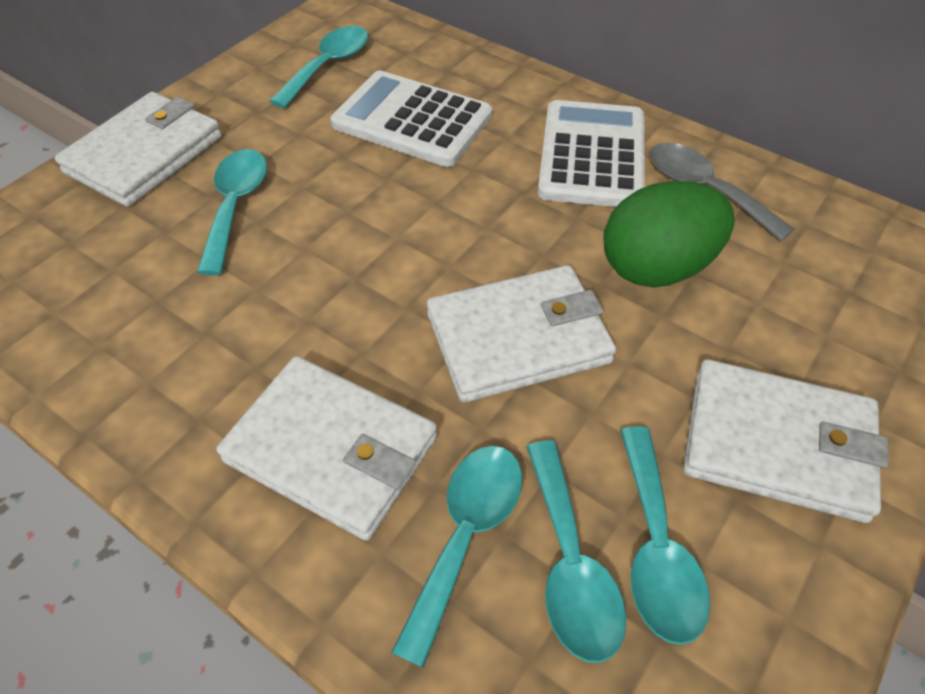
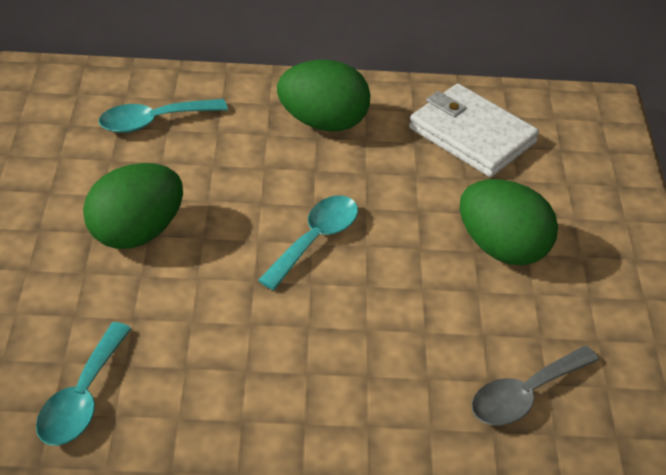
green egg: 1 -> 3
turquoise spoon: 5 -> 3
white calculator: 2 -> 0
white wallet: 4 -> 1

